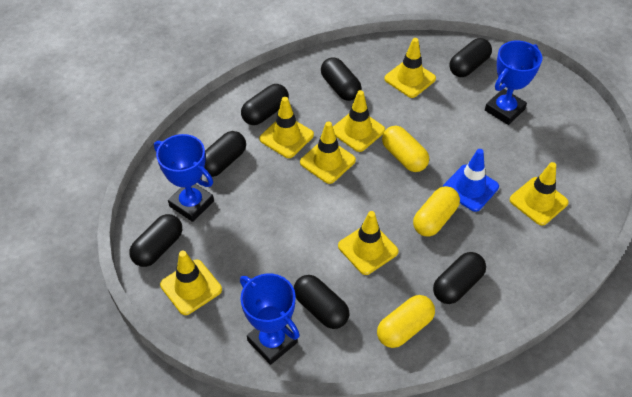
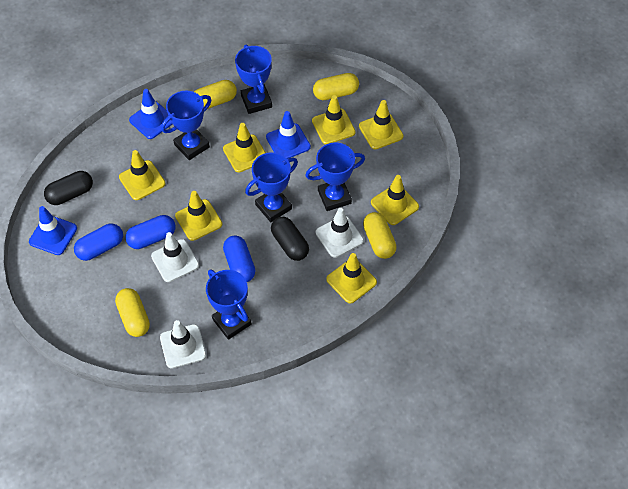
black capsule: 7 -> 2
blue capsule: 0 -> 3
blue traffic cone: 1 -> 3
blue trophy: 3 -> 5
white traffic cone: 0 -> 3
yellow capsule: 3 -> 4

